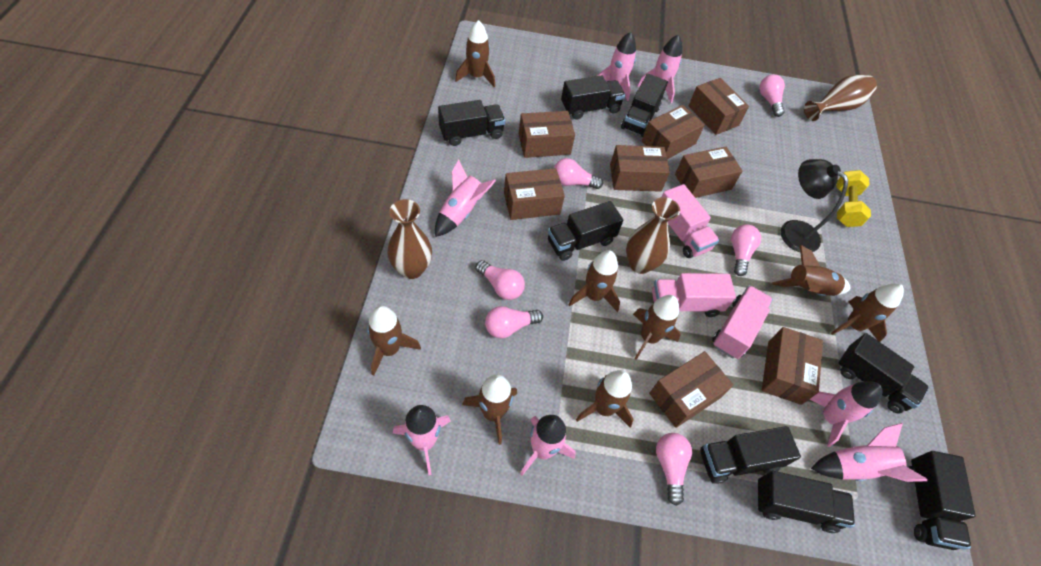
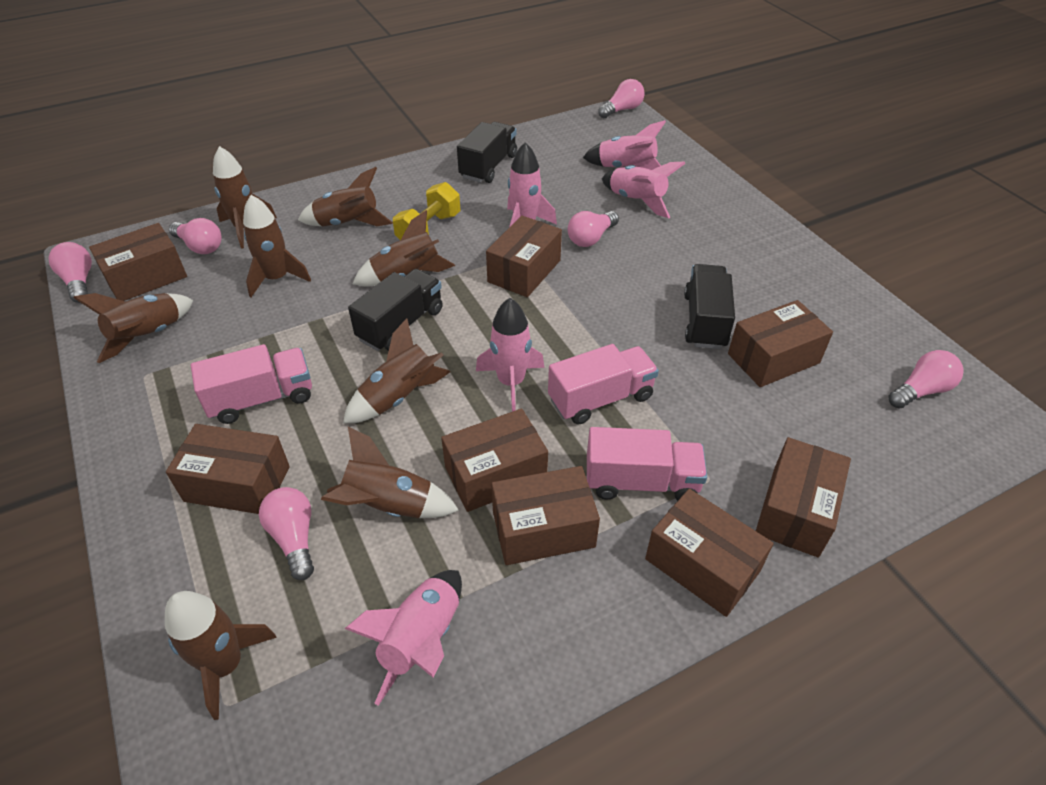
black lamp: 1 -> 0
black truck: 8 -> 3
brown vase: 3 -> 0
pink rocket: 7 -> 5

